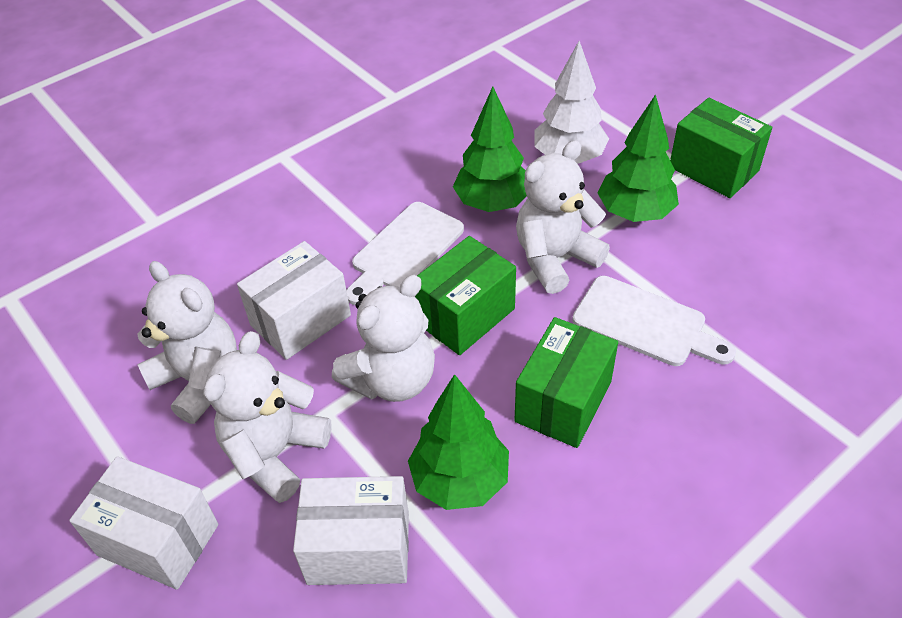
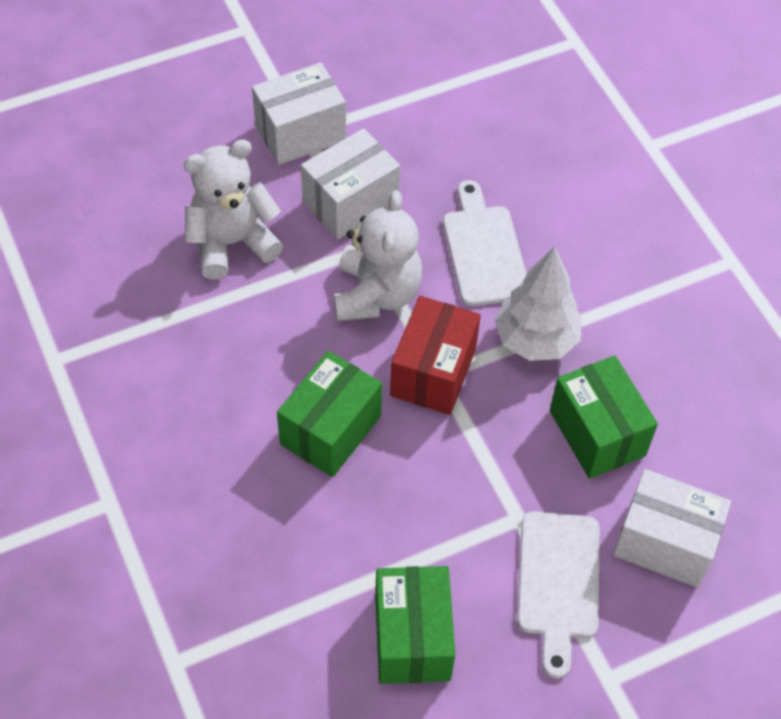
green tree: 3 -> 0
red box: 0 -> 1
white teddy bear: 4 -> 2

